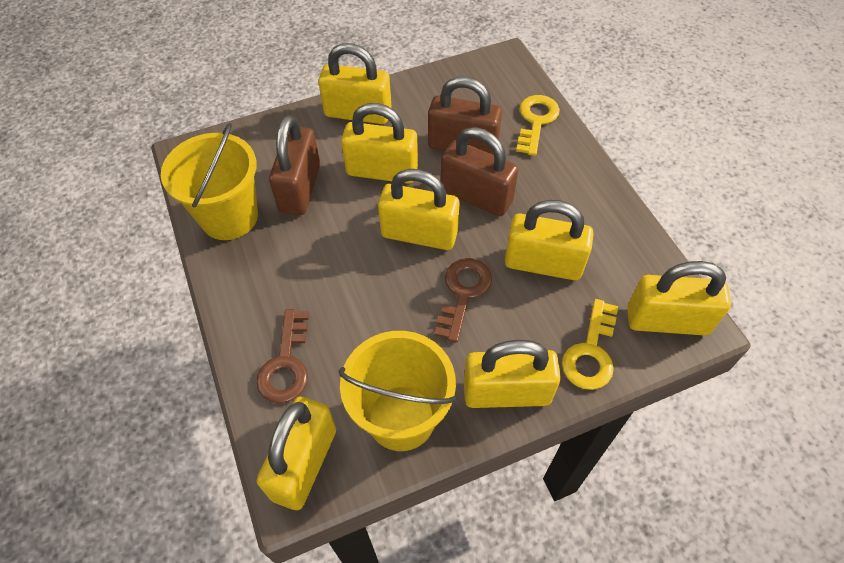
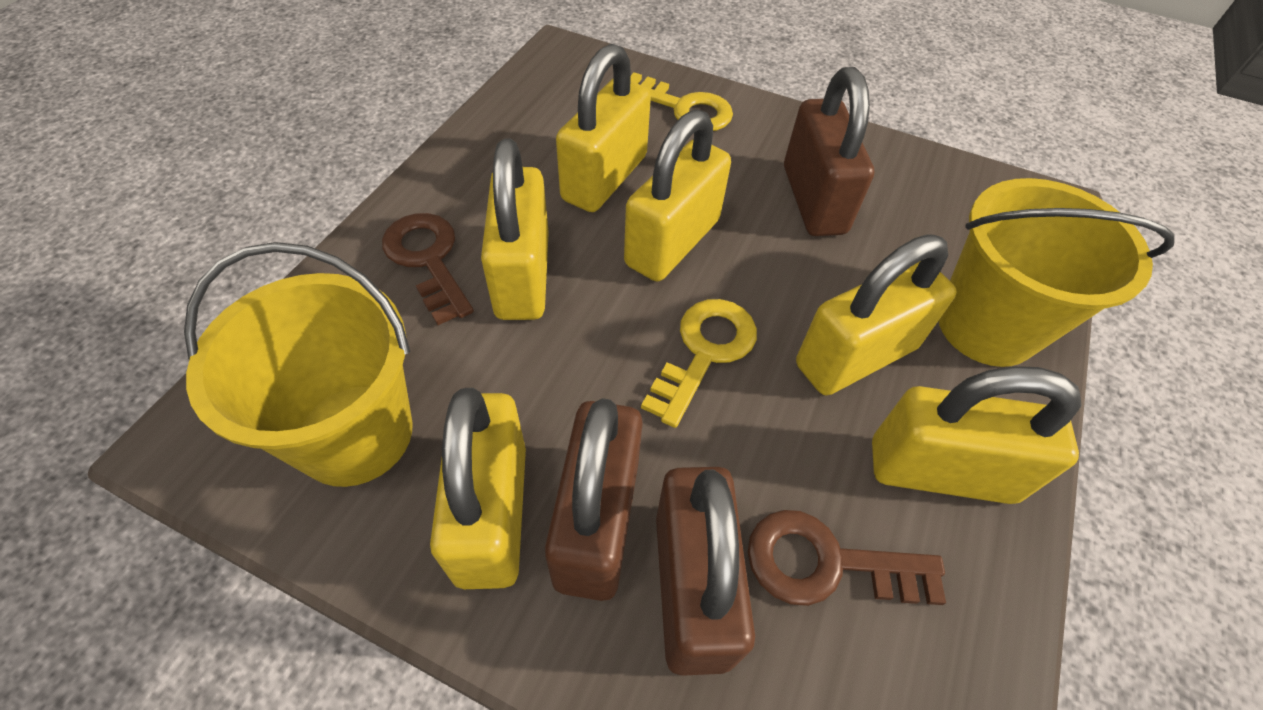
yellow padlock: 7 -> 6

